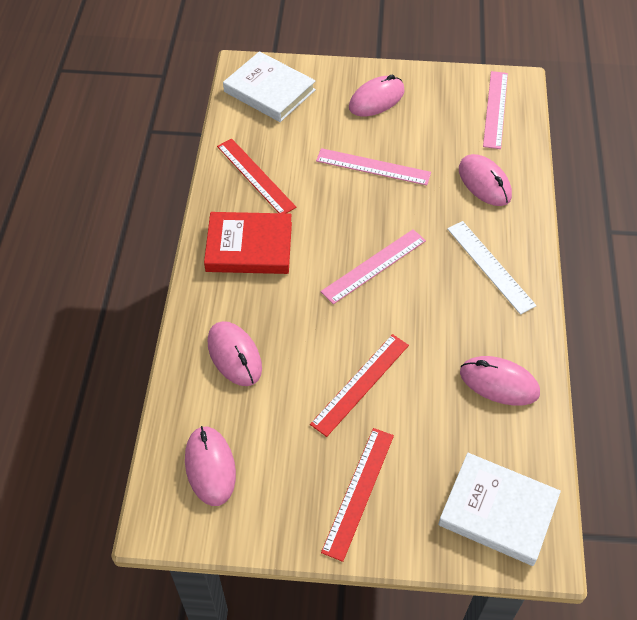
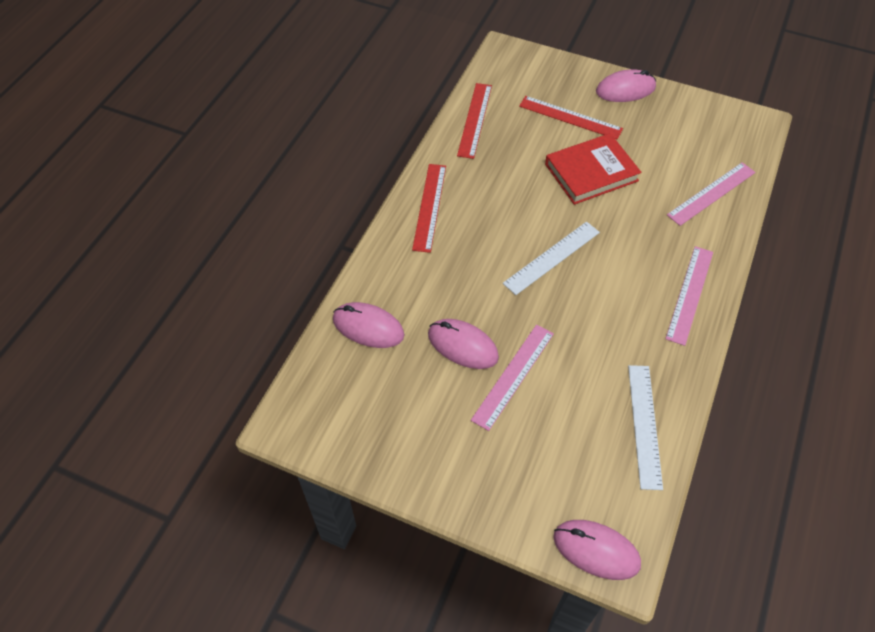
pink mouse: 5 -> 4
white book: 2 -> 0
white ruler: 1 -> 2

